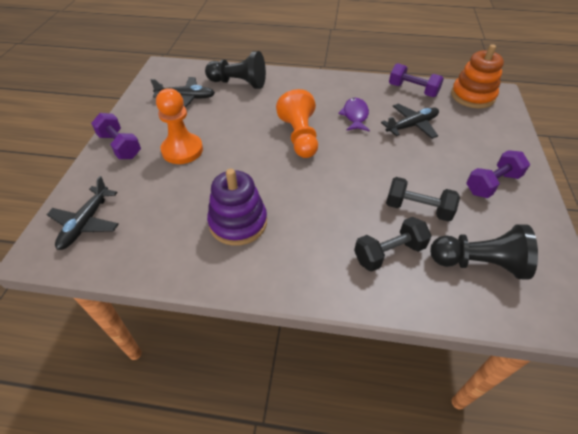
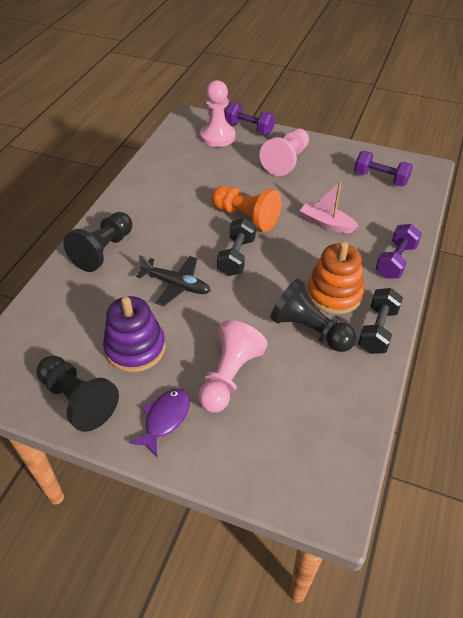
black pawn: 2 -> 3
black plane: 3 -> 1
orange pawn: 2 -> 1
pink boat: 0 -> 1
pink pawn: 0 -> 3

